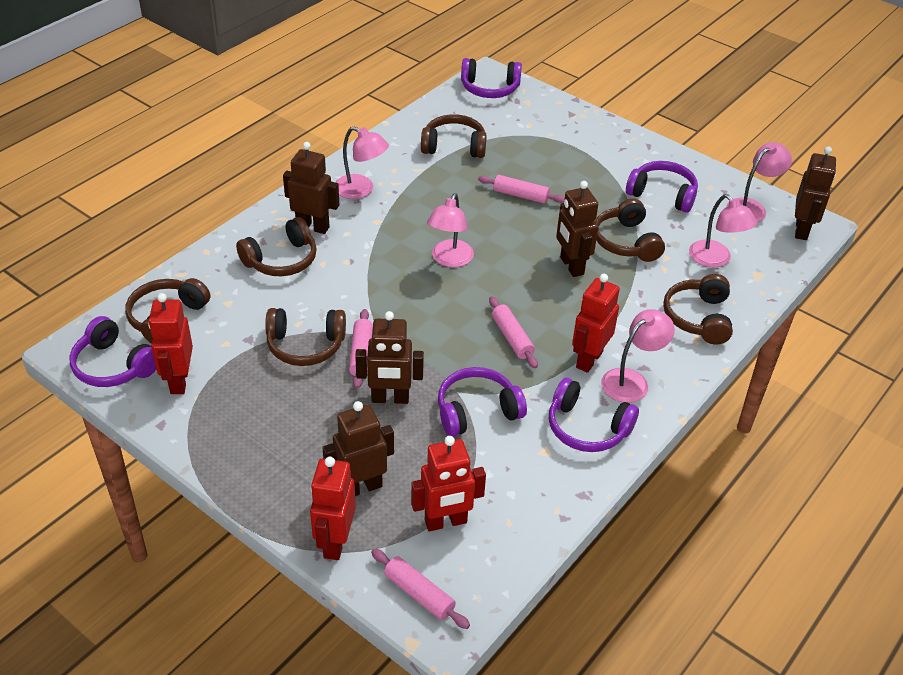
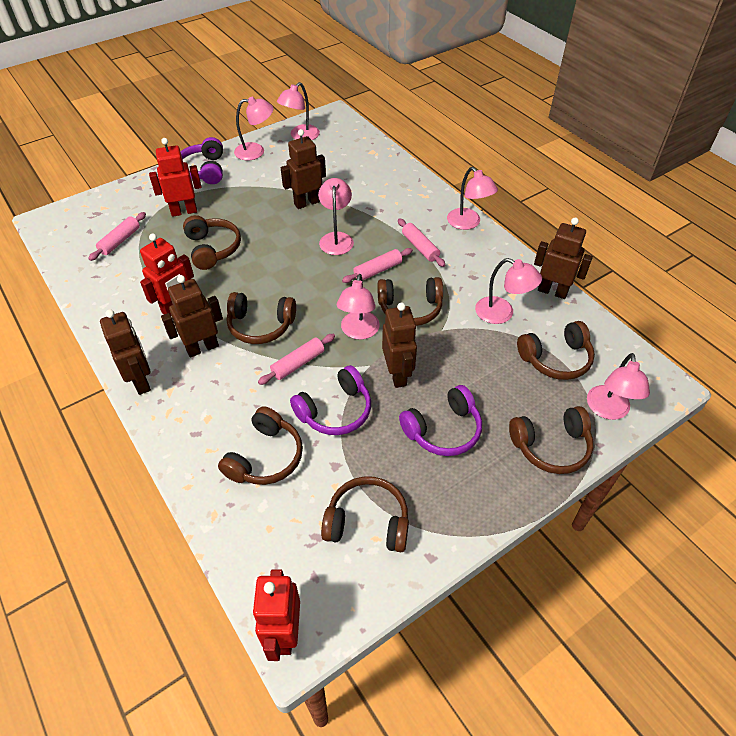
brown headphones: 6 -> 7
pink lamp: 5 -> 7
purple headphones: 5 -> 3
red robot: 4 -> 3

